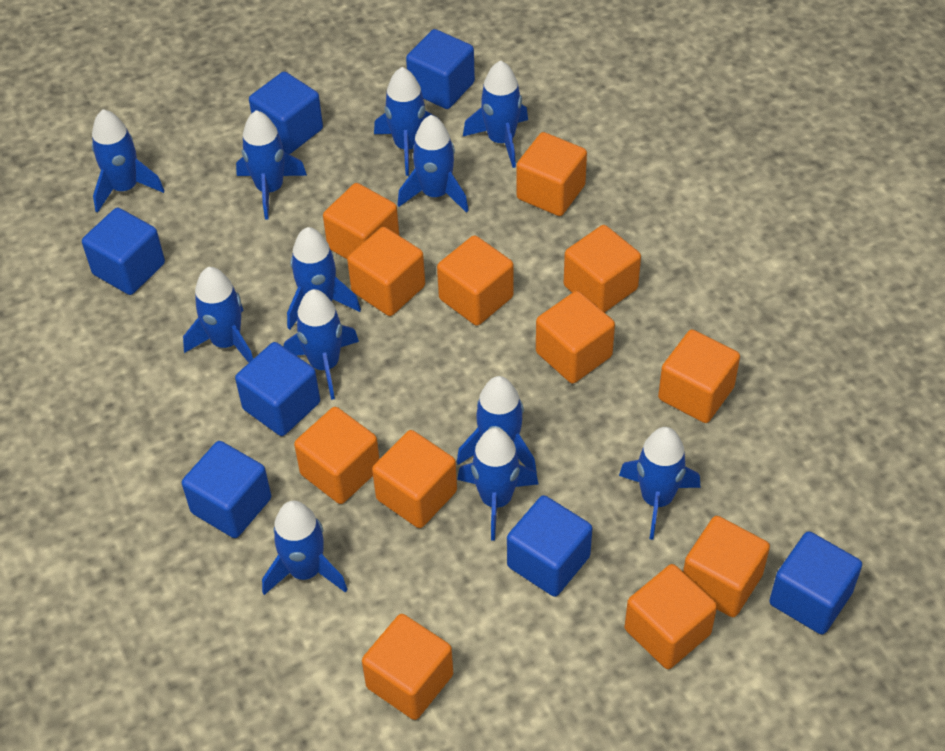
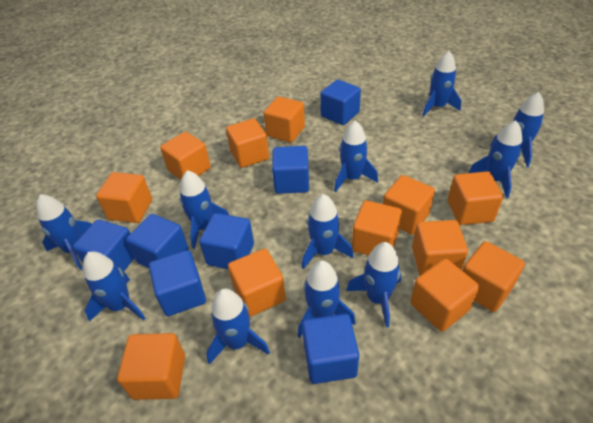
blue rocket: 12 -> 11

